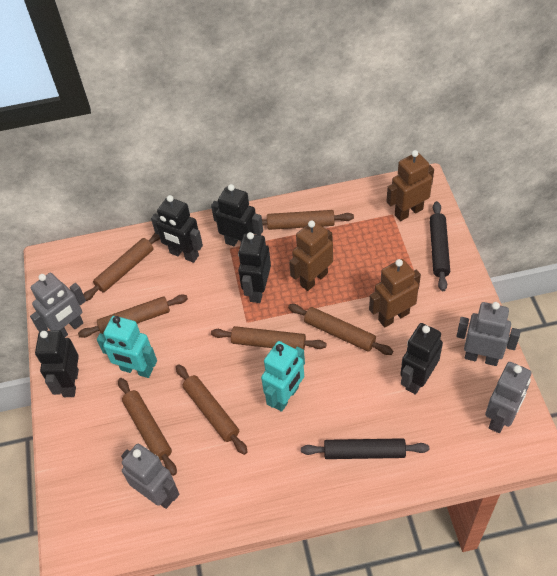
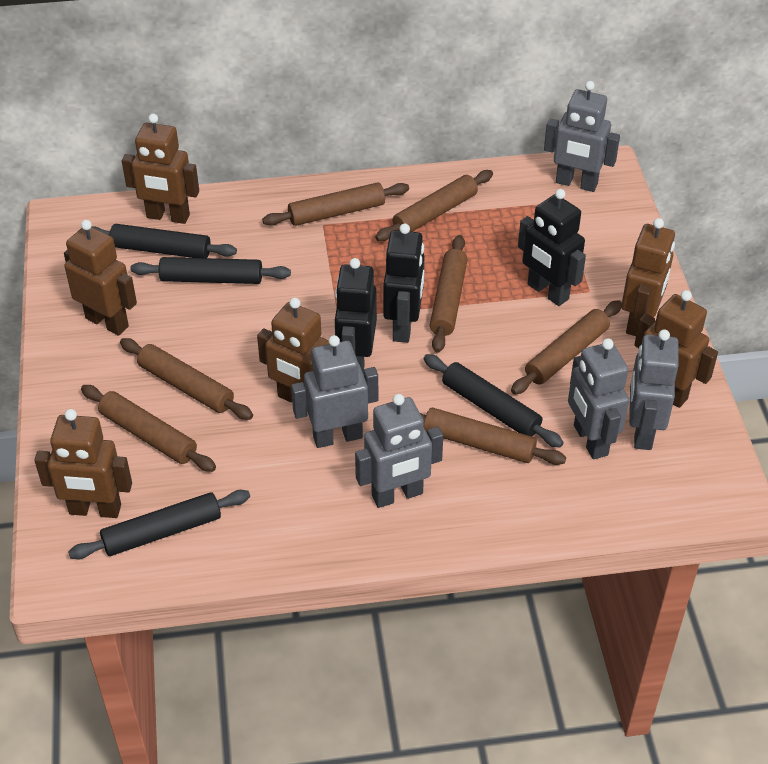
black robot: 5 -> 3
black rolling pin: 2 -> 4
brown robot: 3 -> 6
grey robot: 4 -> 5
turquoise robot: 2 -> 0

